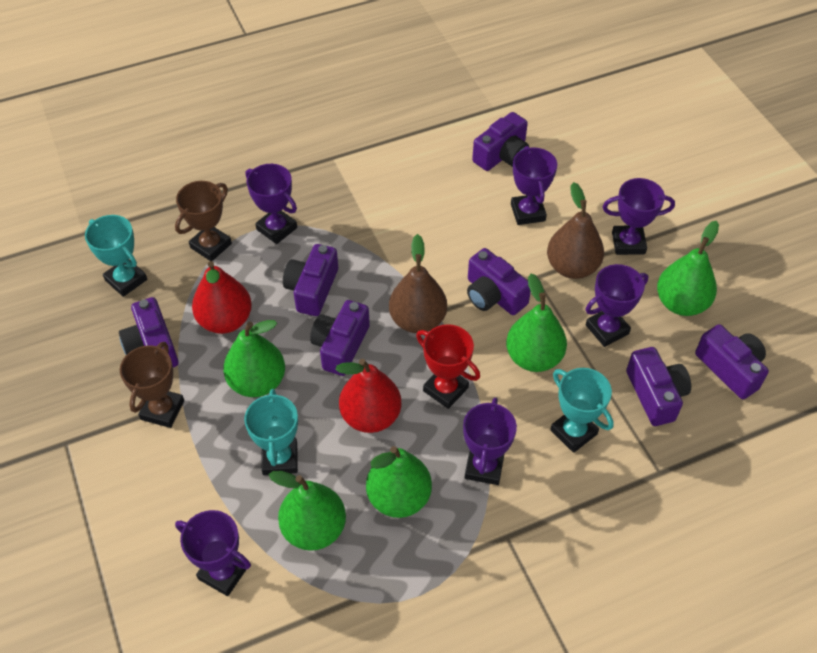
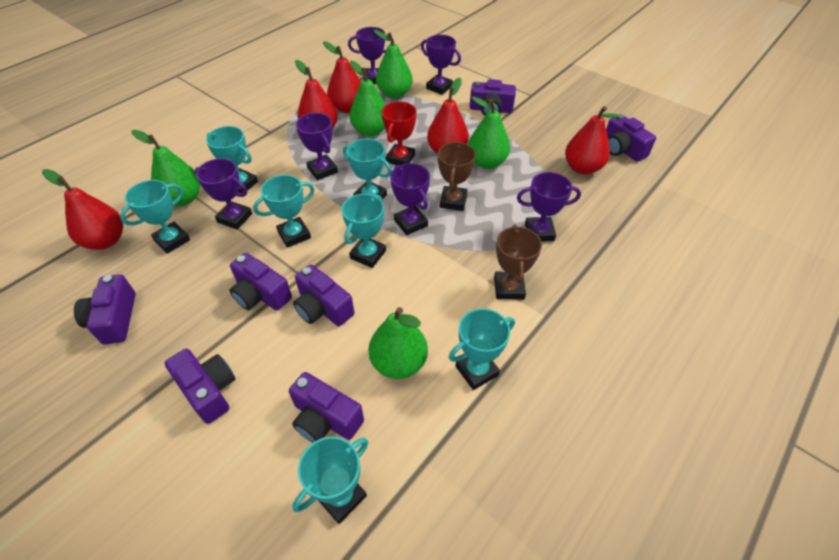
brown pear: 2 -> 0
red pear: 2 -> 5
turquoise trophy: 3 -> 7

